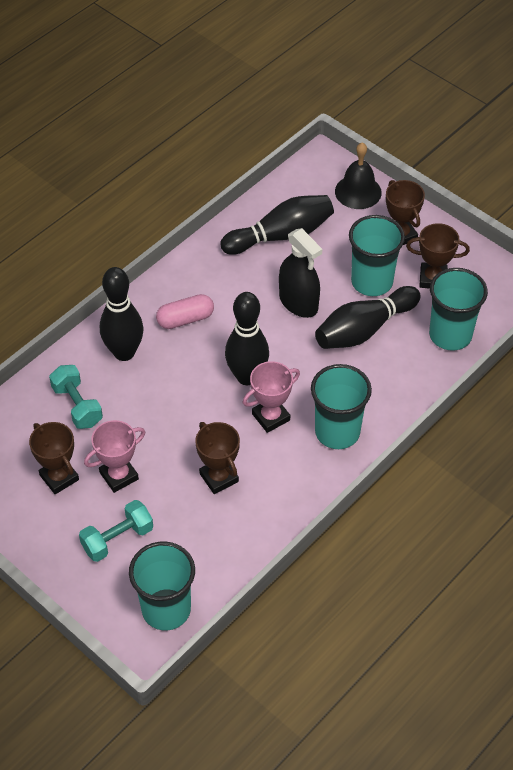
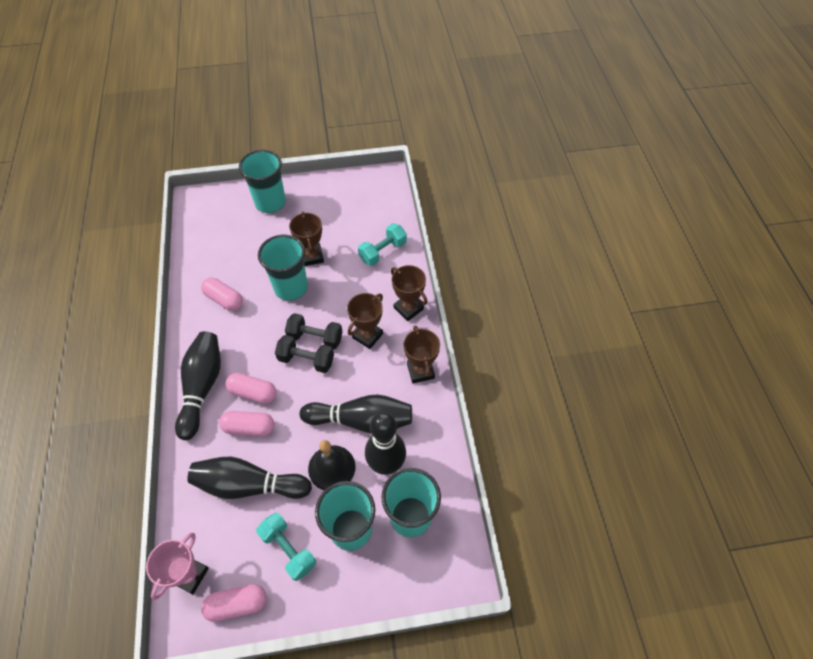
black dumbbell: 0 -> 2
black spray bottle: 1 -> 0
pink capsule: 1 -> 4
pink trophy: 2 -> 1

